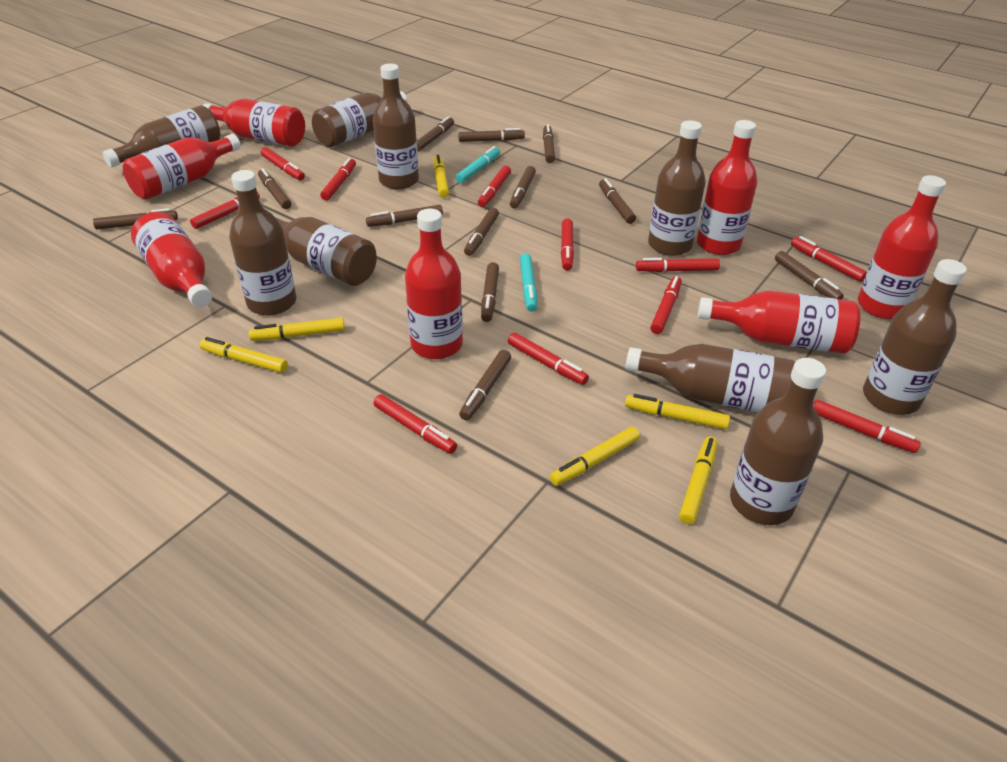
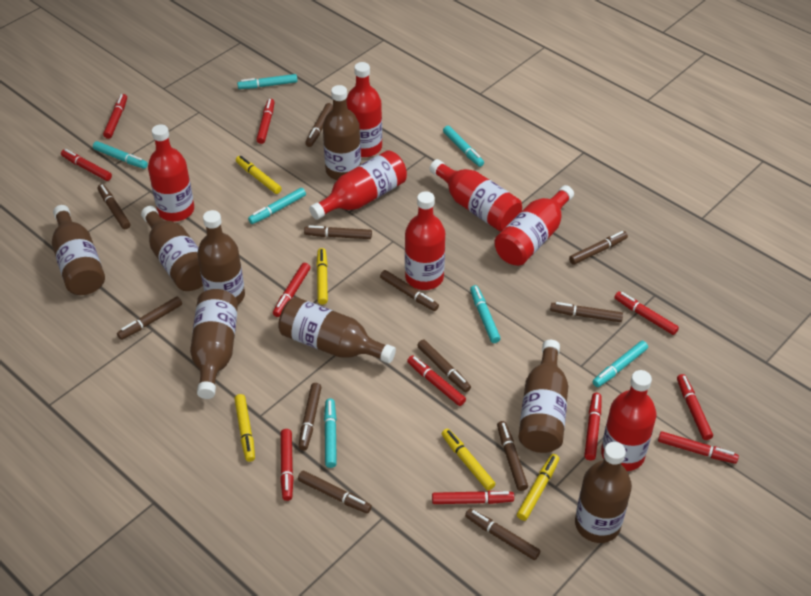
brown bottle: 9 -> 8
turquoise marker: 2 -> 7
yellow marker: 6 -> 5

